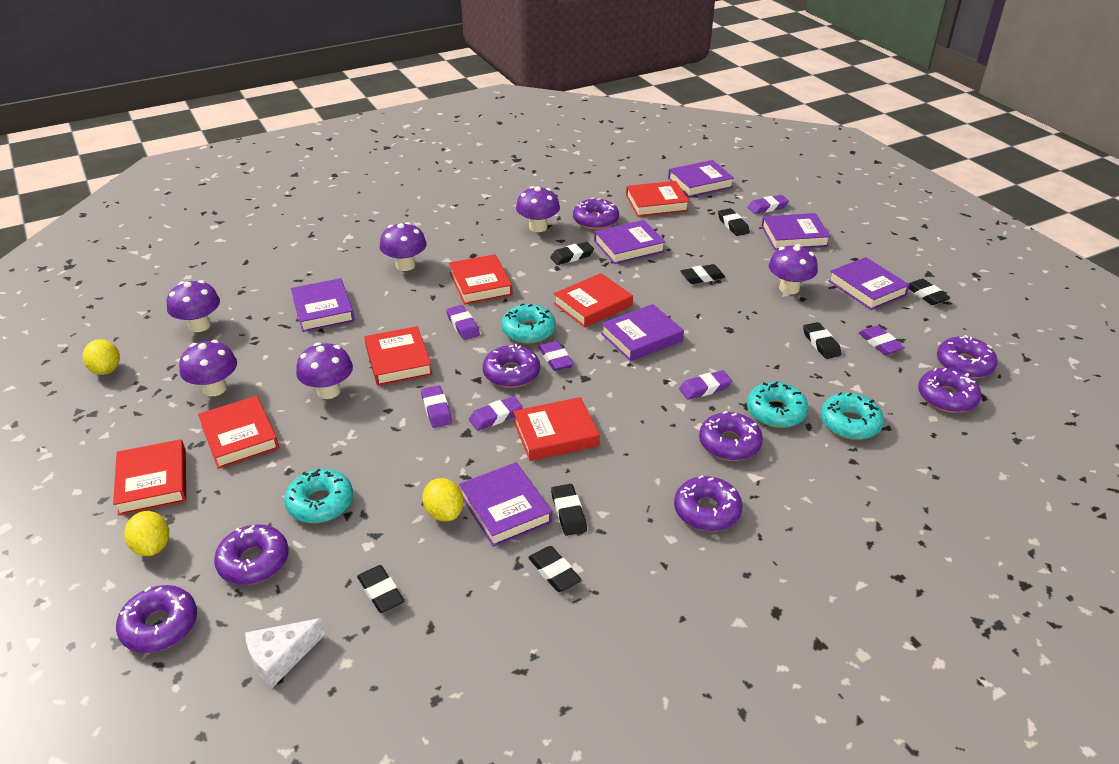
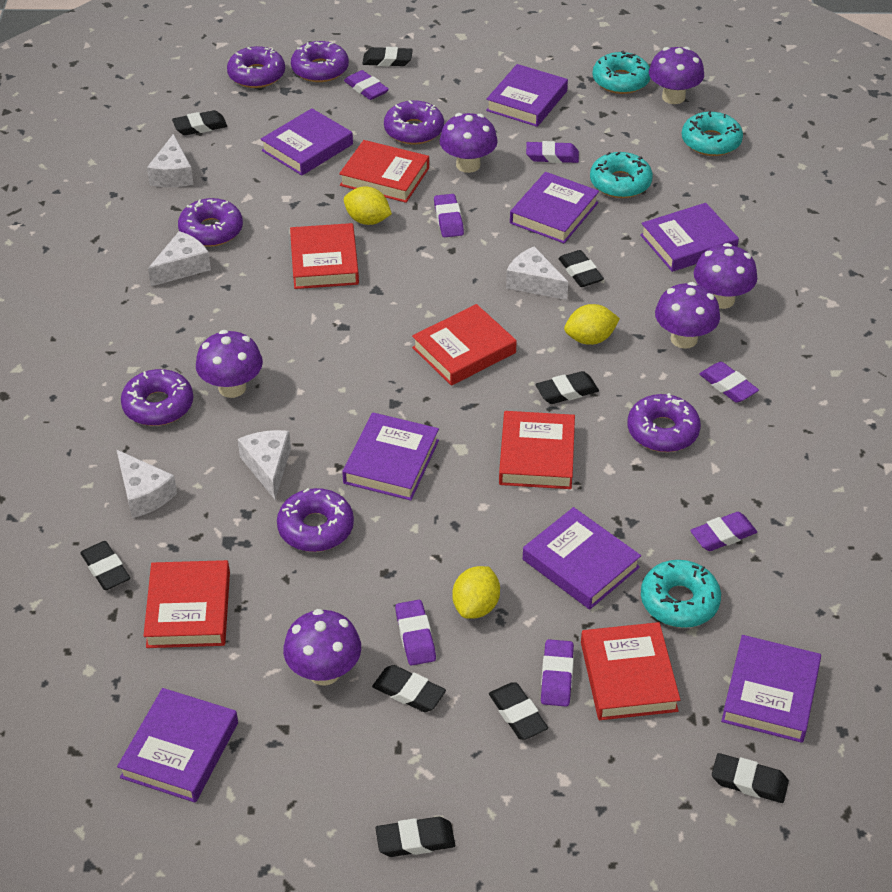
black eraser: 8 -> 9
purple book: 7 -> 8
purple donut: 8 -> 7
red book: 7 -> 6
white cheese: 1 -> 5

